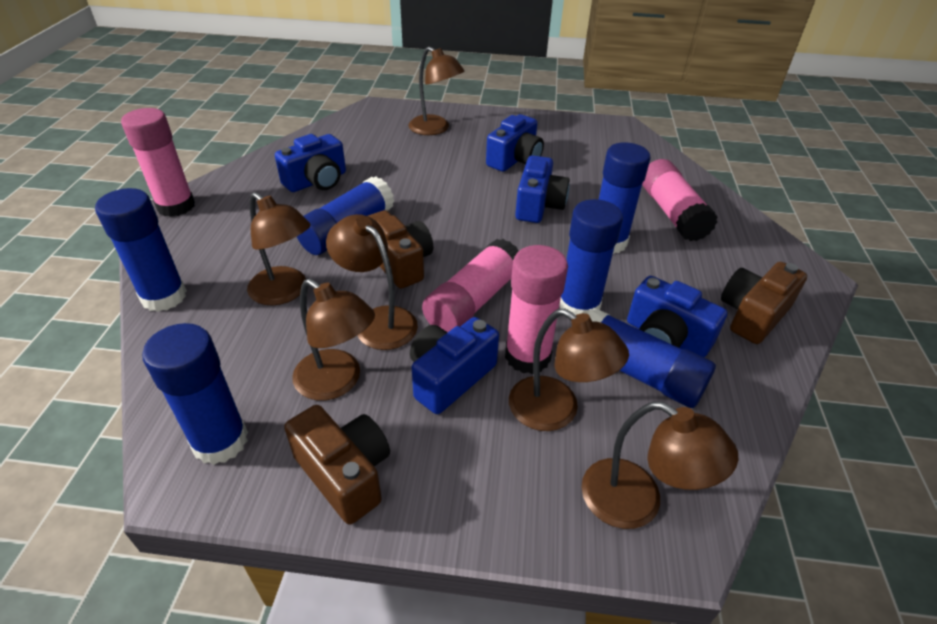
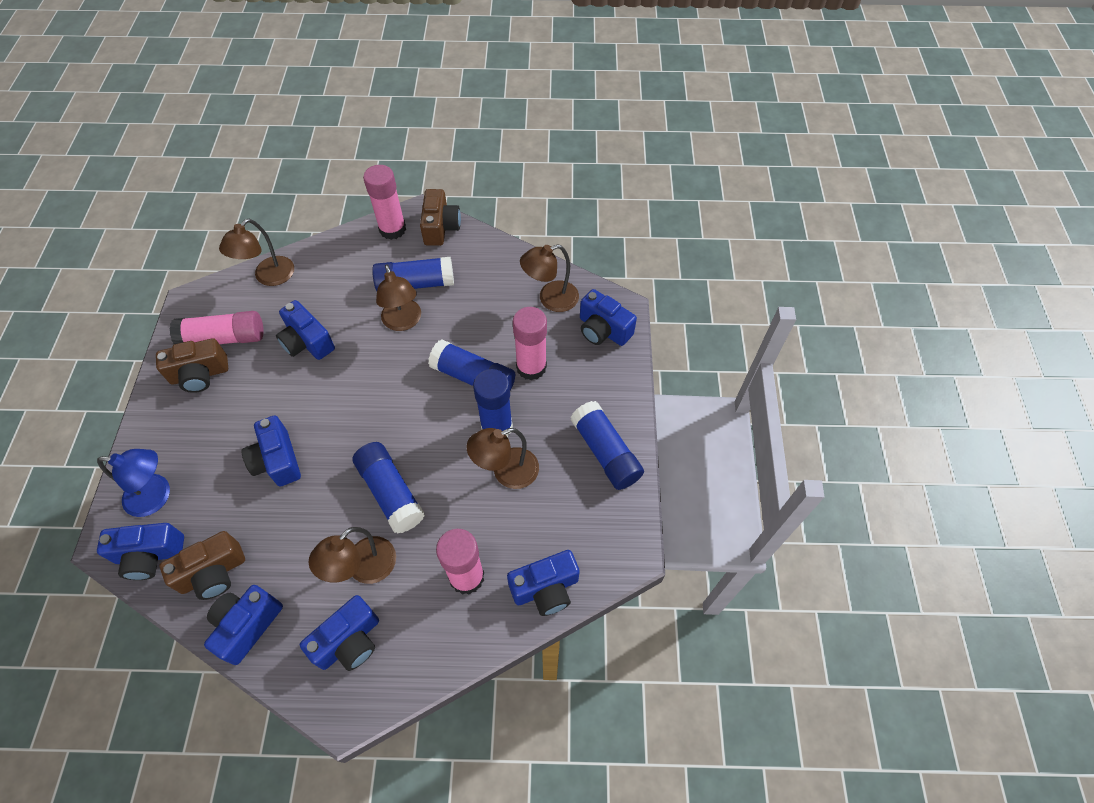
blue camera: 5 -> 7
blue glue stick: 6 -> 5
blue lamp: 0 -> 1
brown lamp: 6 -> 5

